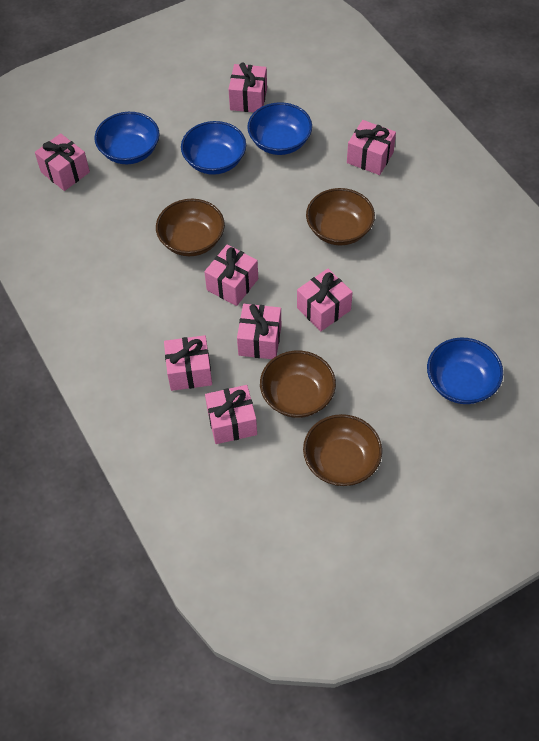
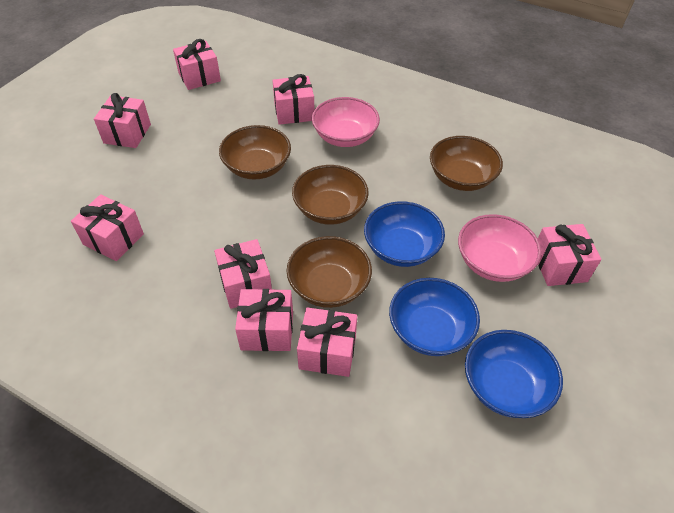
blue bowl: 4 -> 3
pink bowl: 0 -> 2

